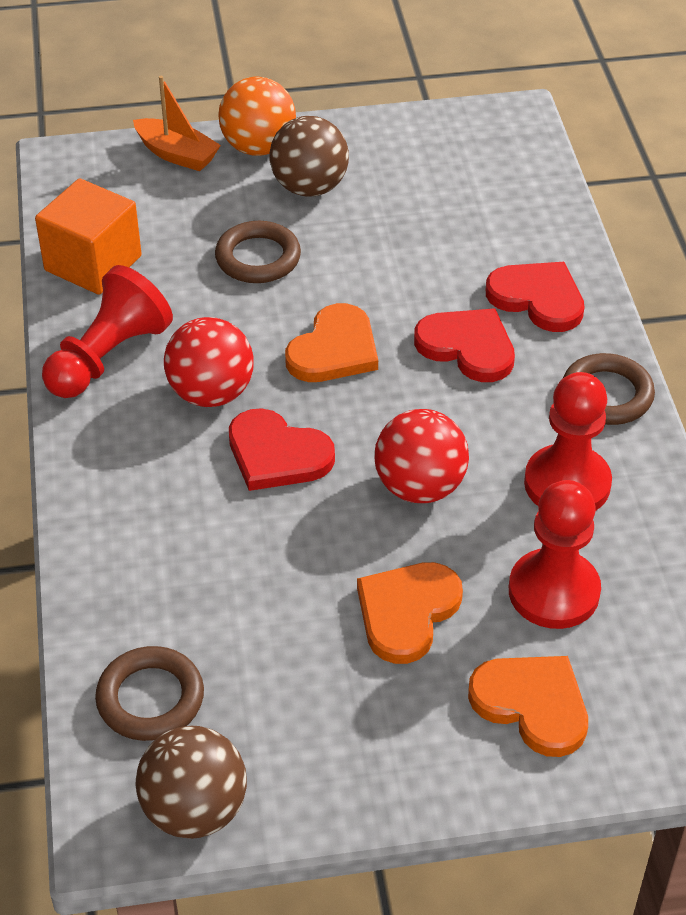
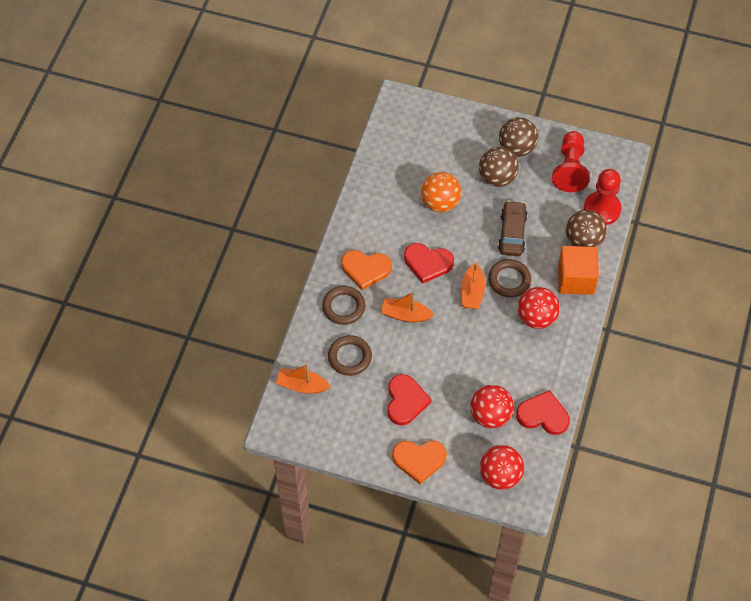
brown ball: 2 -> 3
brown car: 0 -> 1
orange boat: 1 -> 3
orange heart: 3 -> 2
red ball: 2 -> 3
red pawn: 3 -> 2

